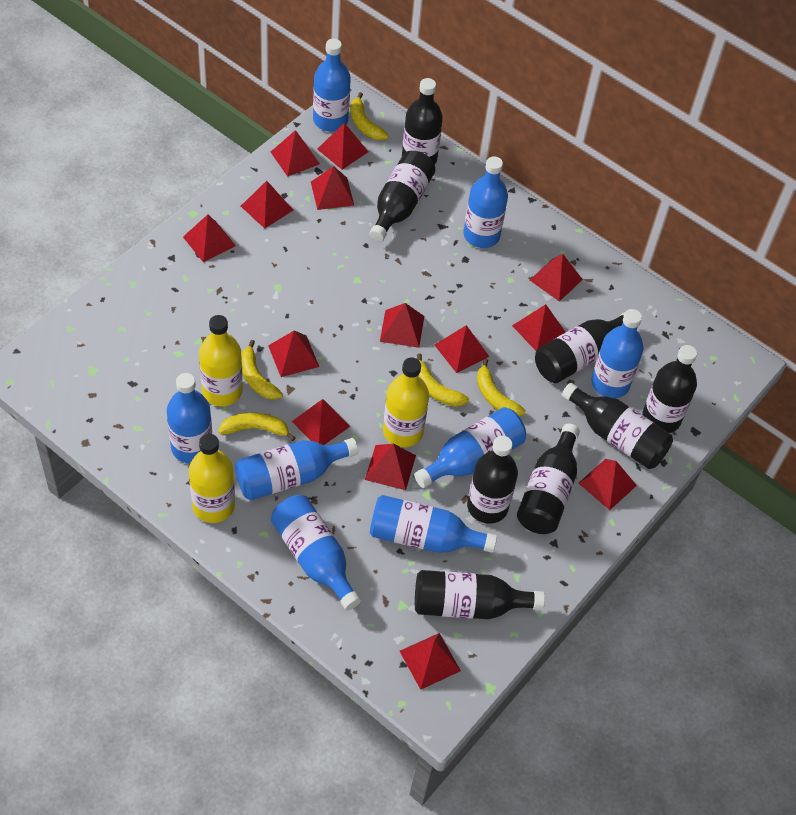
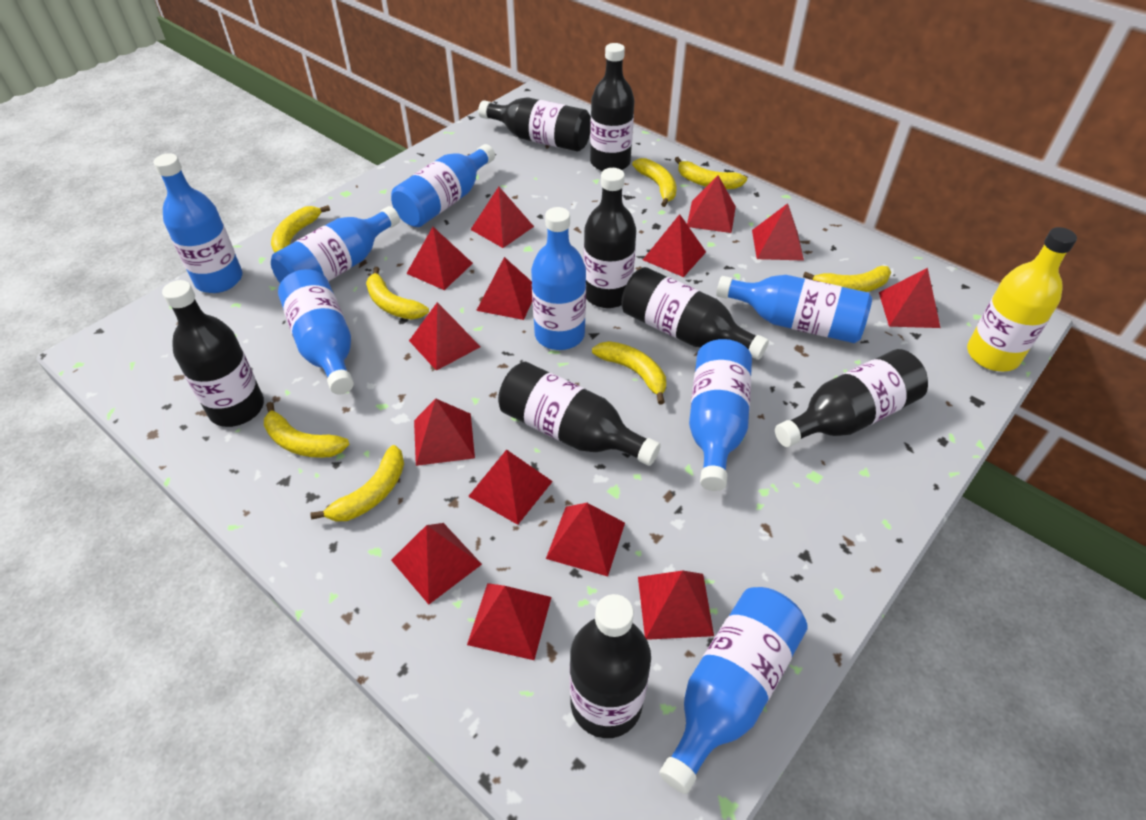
yellow banana: 5 -> 8
yellow bottle: 3 -> 1

